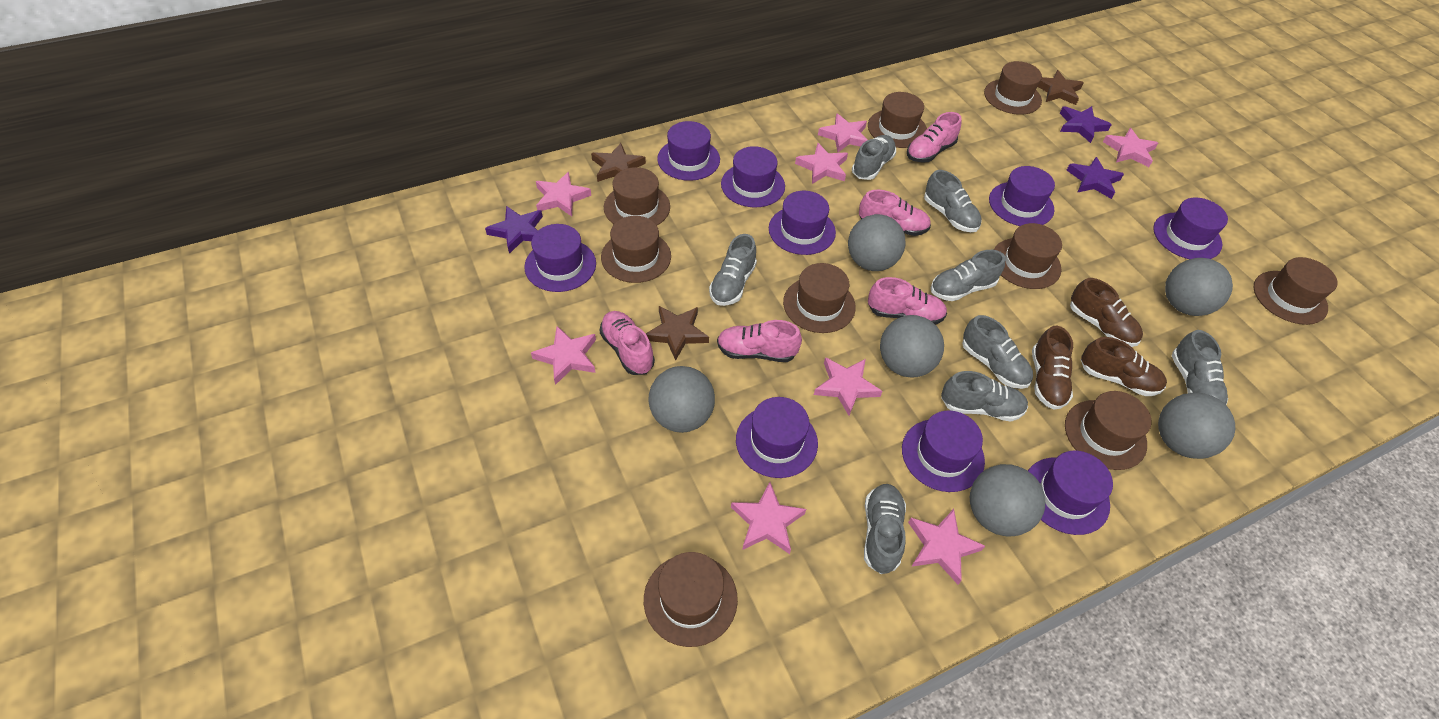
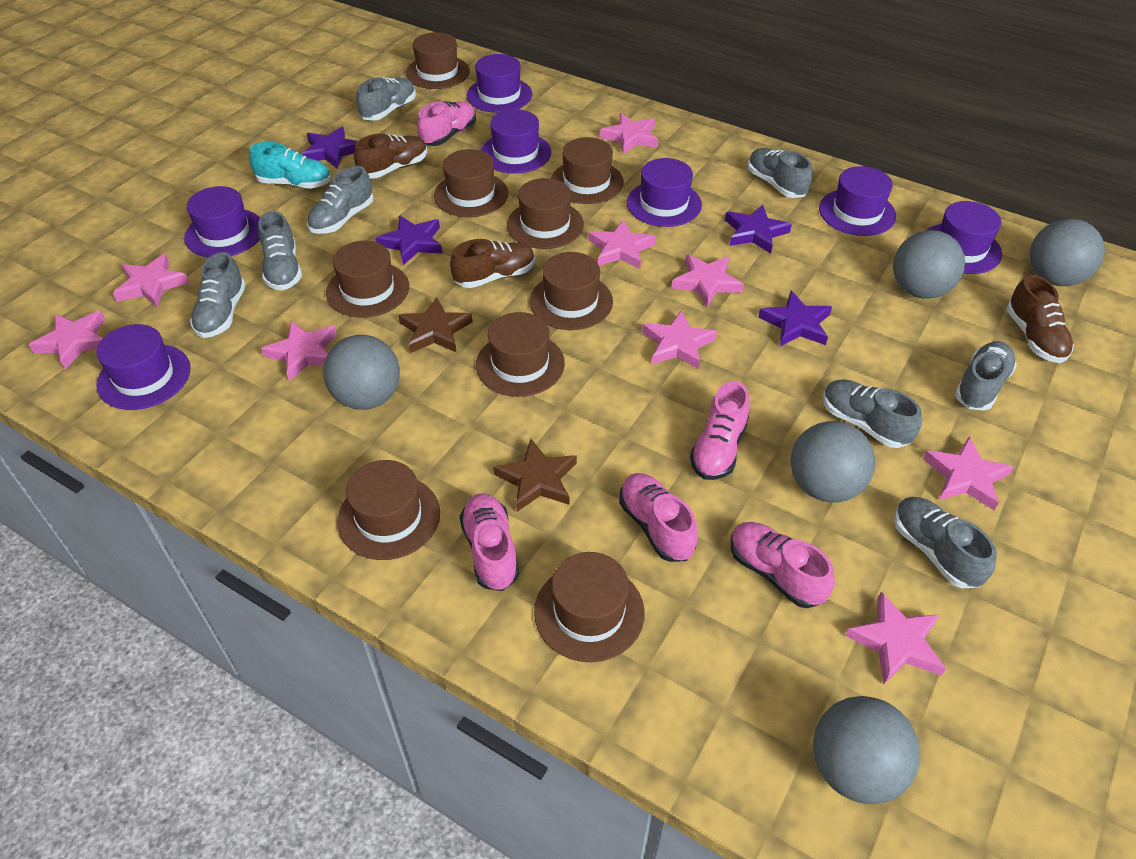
brown star: 3 -> 2
grey ball: 6 -> 5
pink star: 8 -> 9
purple hat: 9 -> 7
purple star: 3 -> 4
turquoise shoe: 0 -> 1

